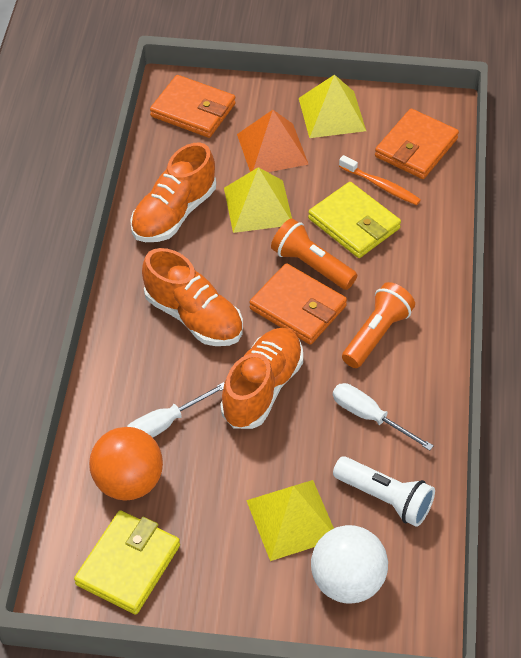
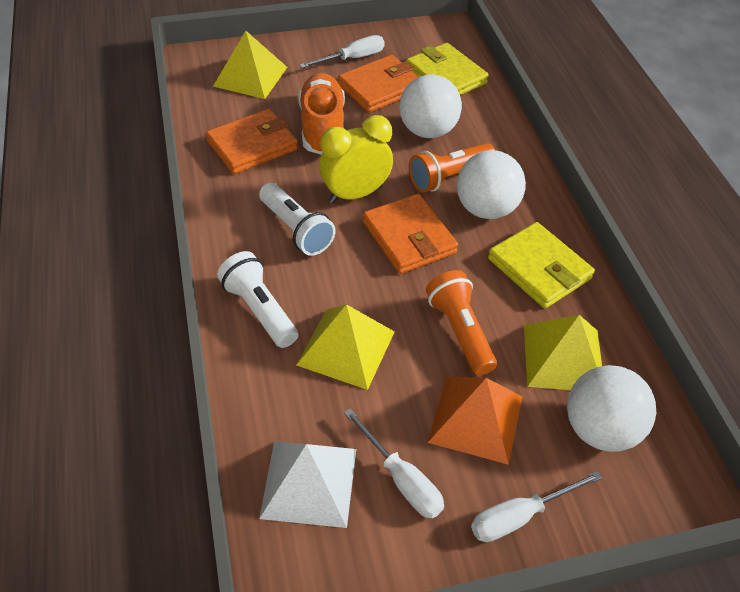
orange ball: 1 -> 0
orange shoe: 3 -> 1
orange toothbrush: 1 -> 0
white ball: 1 -> 3
white flashlight: 1 -> 2
white pyramid: 0 -> 1
white screwdriver: 2 -> 3
yellow clock: 0 -> 1

